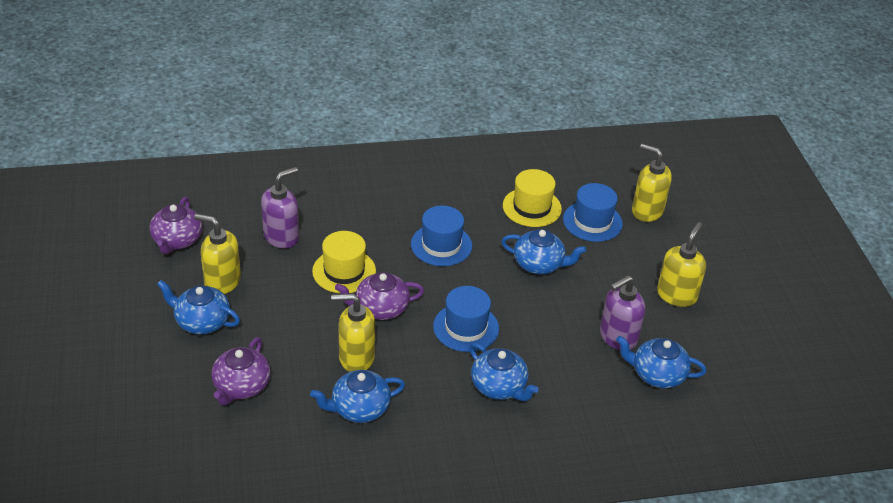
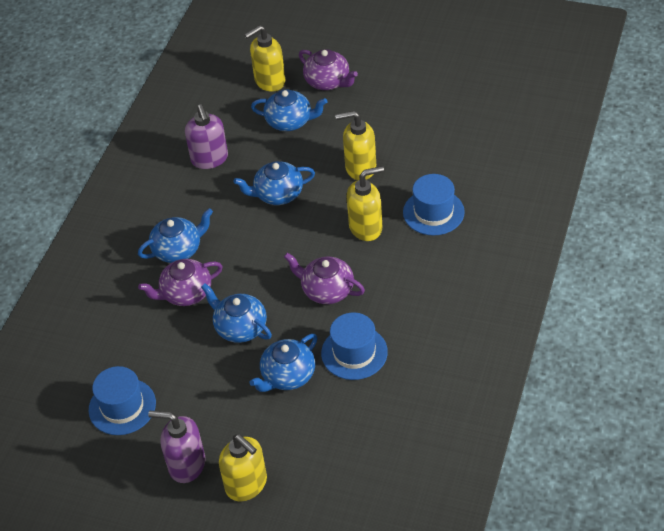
yellow hat: 2 -> 0

